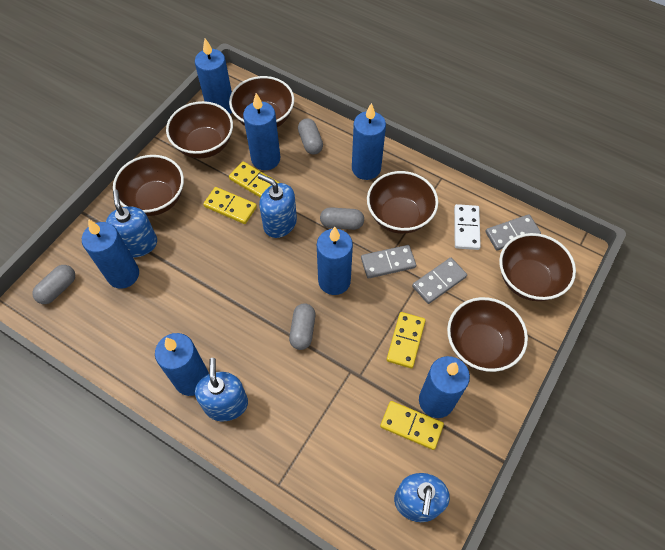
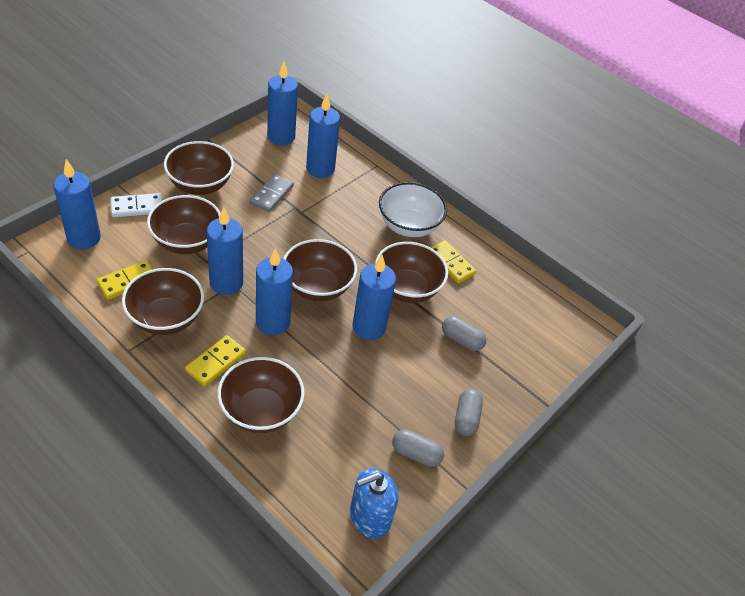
blue candle: 7 -> 6
blue soap dispenser: 4 -> 1
grey capsule: 4 -> 3
grey domino: 3 -> 1
white bowl: 0 -> 1
yellow domino: 4 -> 3

